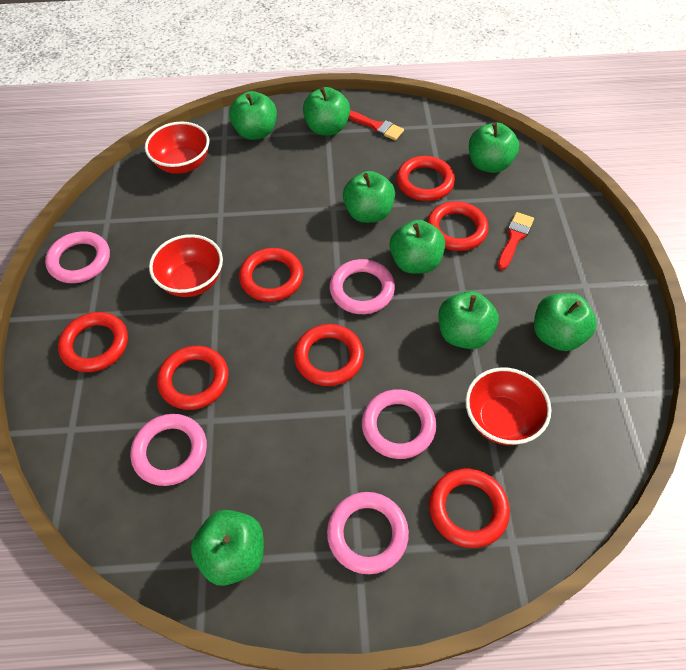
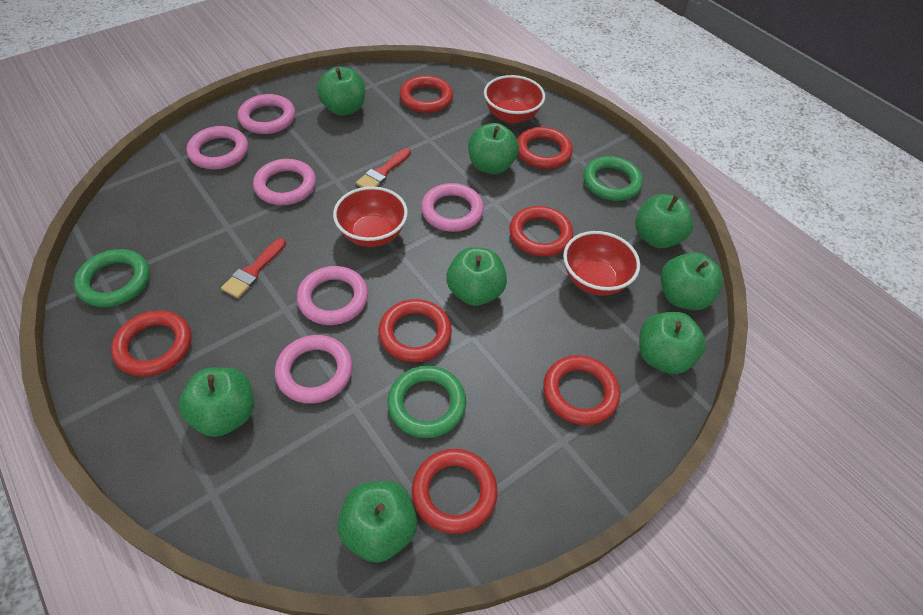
green ring: 0 -> 3
pink ring: 5 -> 6

